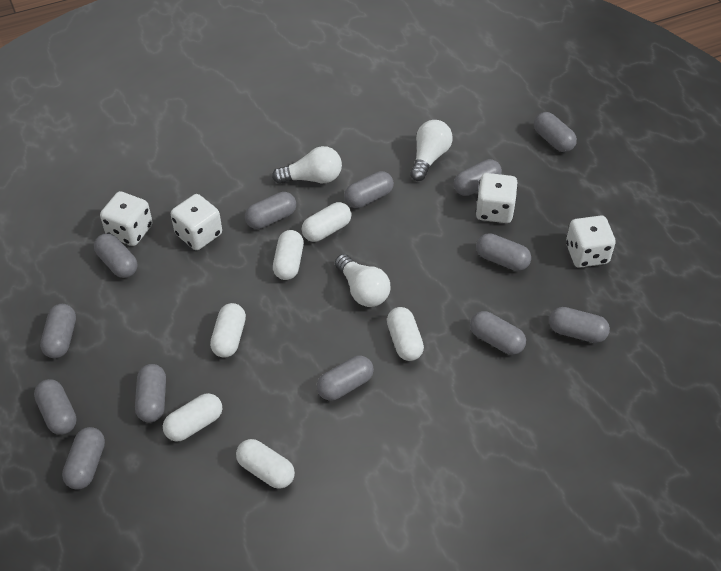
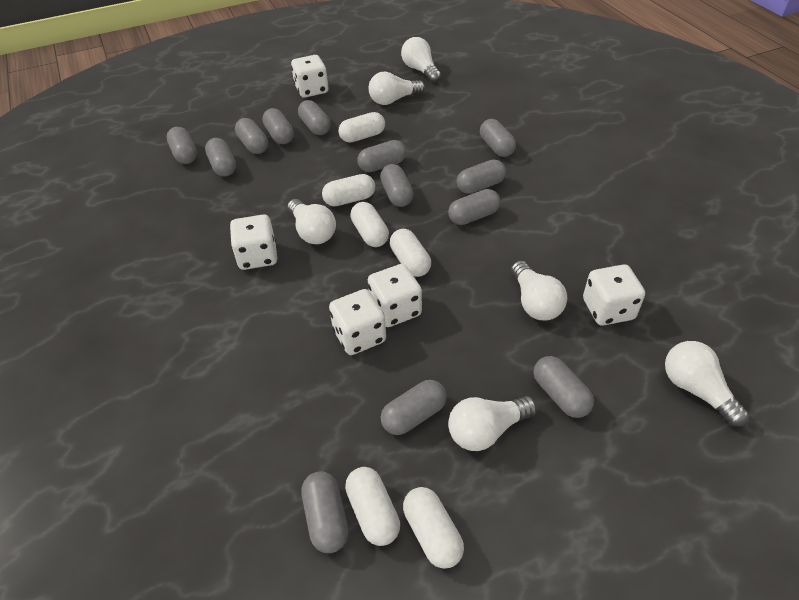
white dice: 4 -> 5
white light bulb: 3 -> 6

